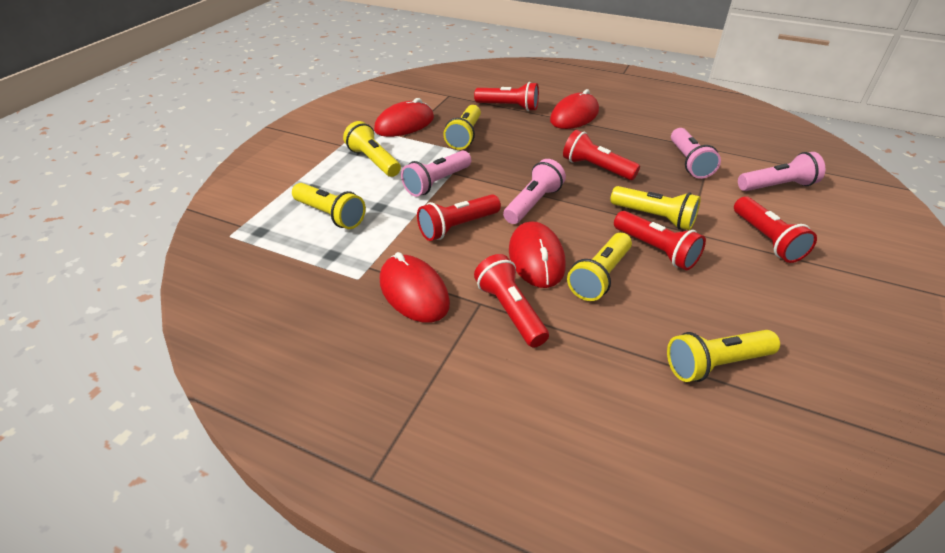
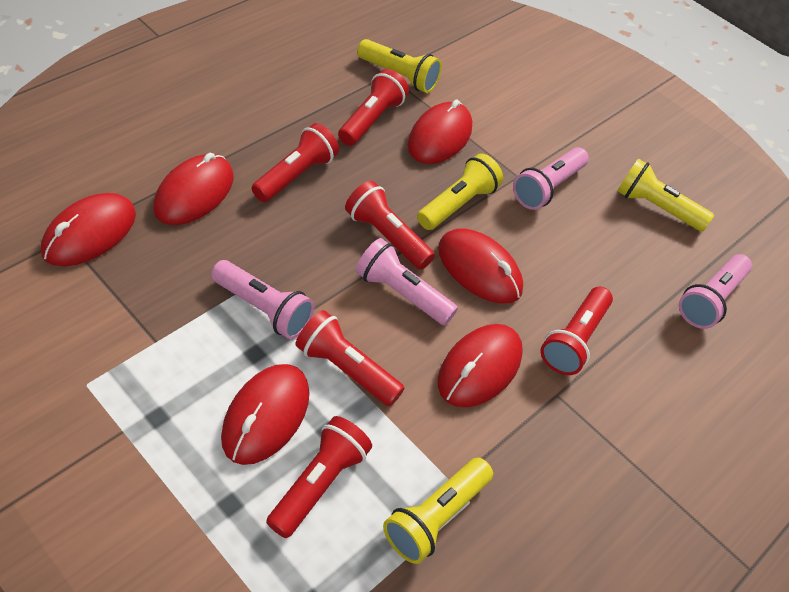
red mouse: 4 -> 6
yellow flashlight: 6 -> 4

